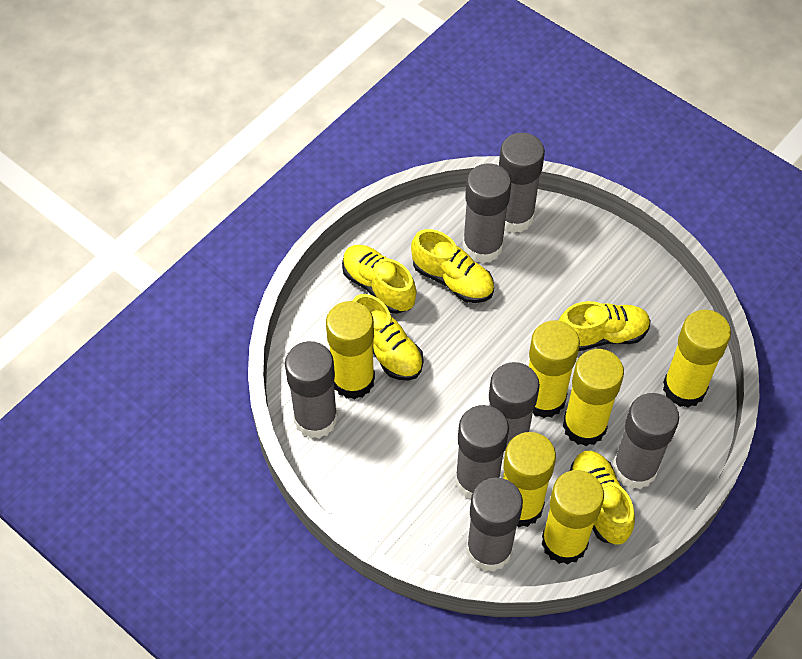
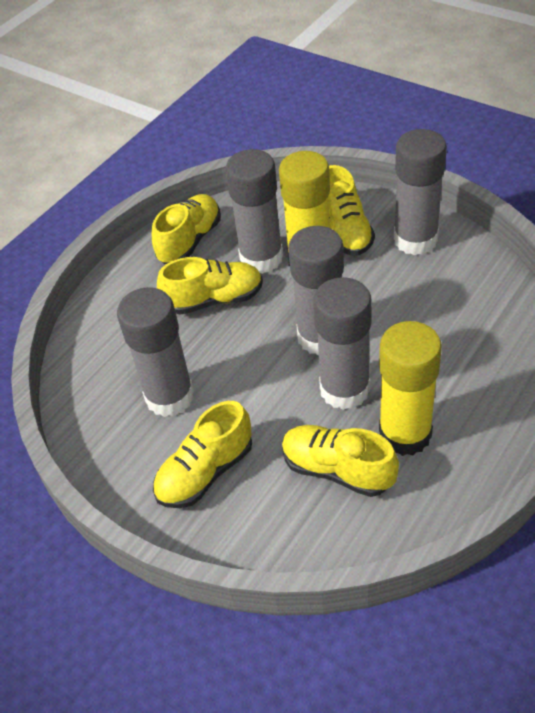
grey glue stick: 7 -> 5
yellow glue stick: 6 -> 2

